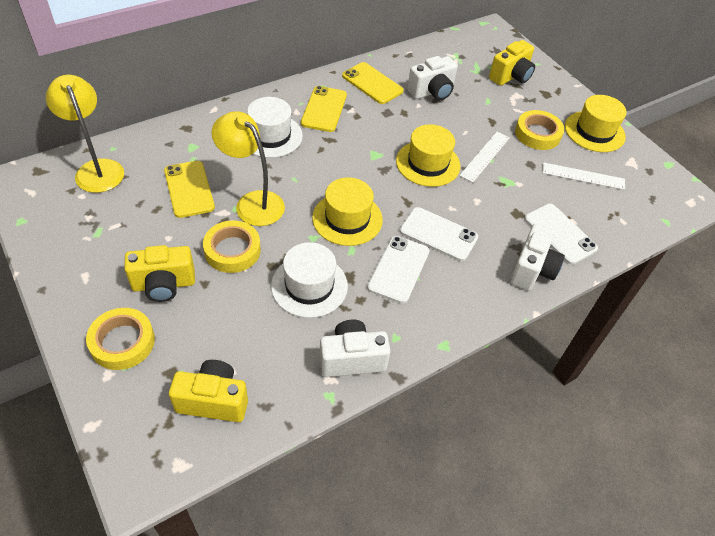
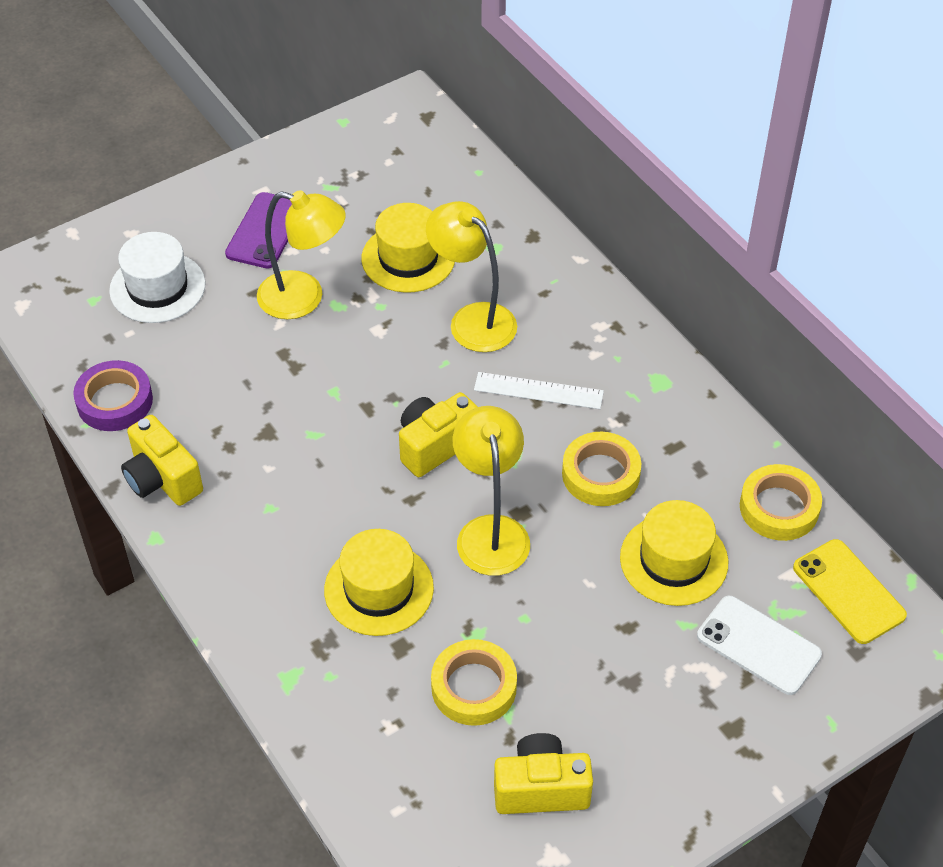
purple phone: 0 -> 1
purple tape: 0 -> 1
white camera: 3 -> 0
white hat: 2 -> 1
white phone: 3 -> 1
white ruler: 2 -> 1
yellow lamp: 2 -> 3
yellow phone: 3 -> 1

